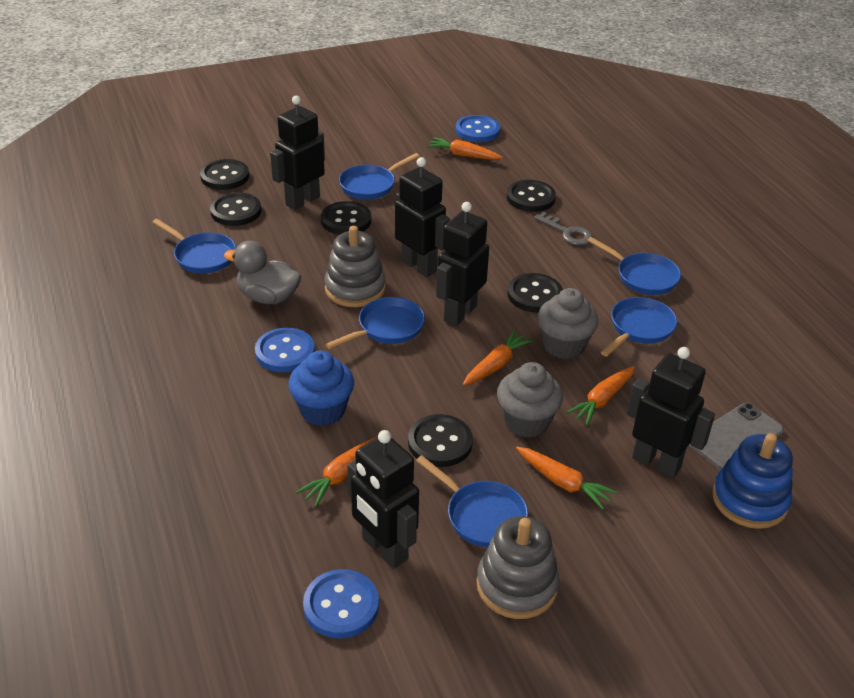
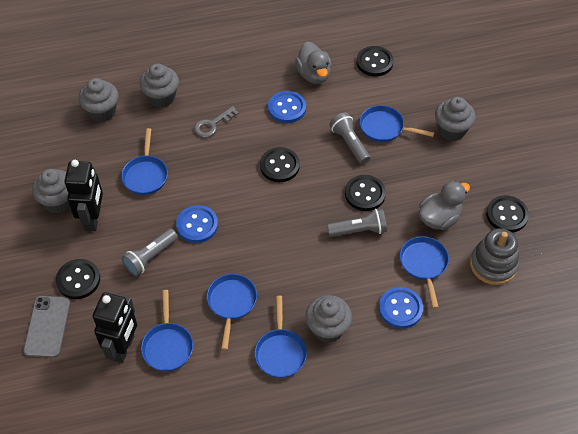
black button: 6 -> 5
black robot: 5 -> 2
blue cupcake: 1 -> 0
blue stacking toy: 1 -> 0
grey cupcake: 2 -> 5
grey duck: 1 -> 2
grey flashlight: 0 -> 3
grey stacking toy: 2 -> 1
orange carrot: 5 -> 0

